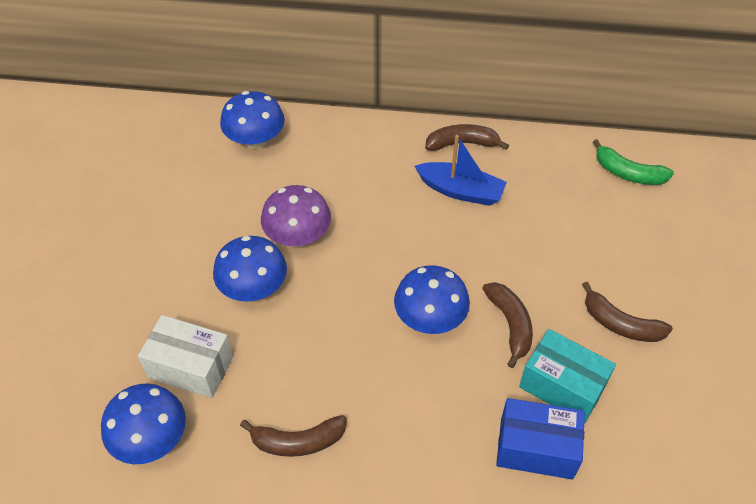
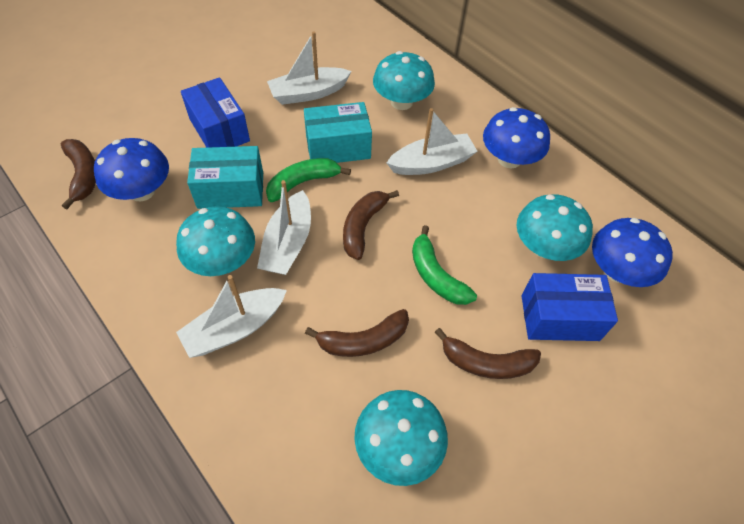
blue boat: 1 -> 0
blue box: 1 -> 2
blue mushroom: 4 -> 3
green banana: 1 -> 2
purple mushroom: 1 -> 0
turquoise box: 1 -> 2
turquoise mushroom: 0 -> 4
white boat: 0 -> 4
white box: 1 -> 0

